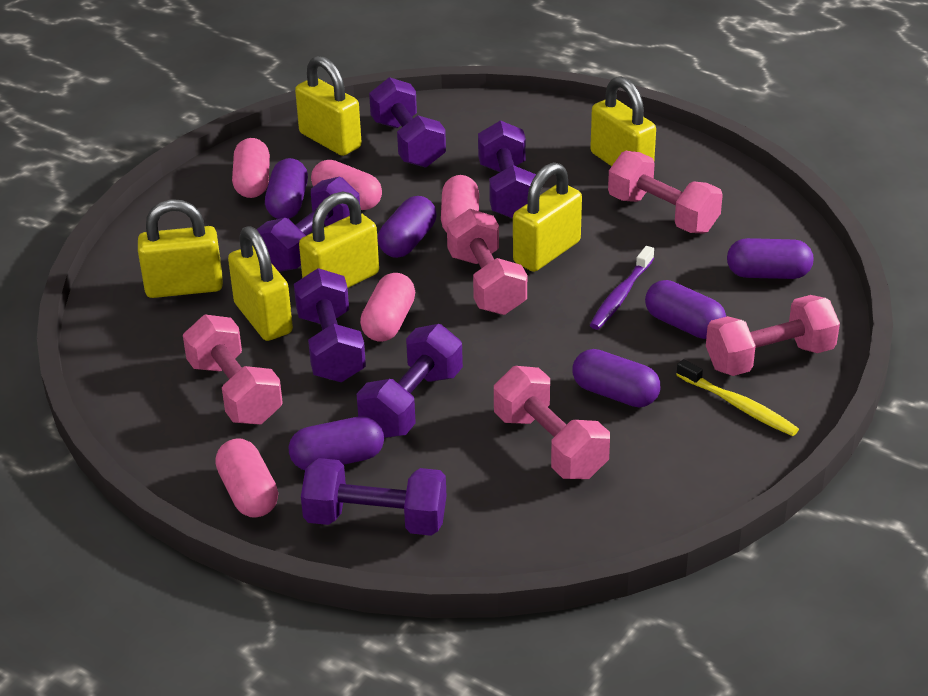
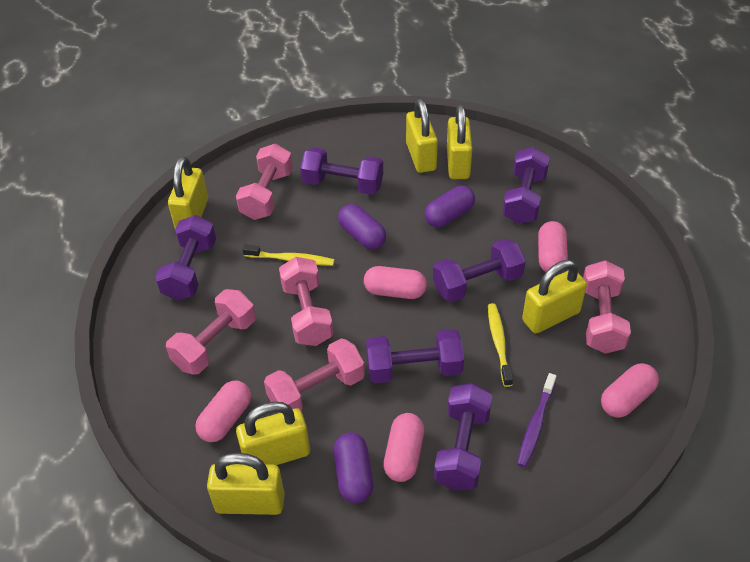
purple capsule: 6 -> 3
yellow toothbrush: 1 -> 2

